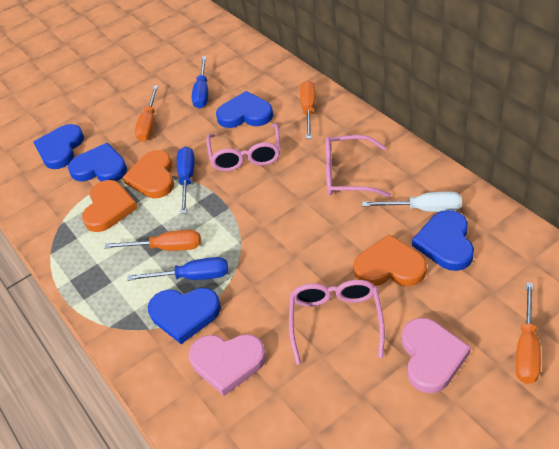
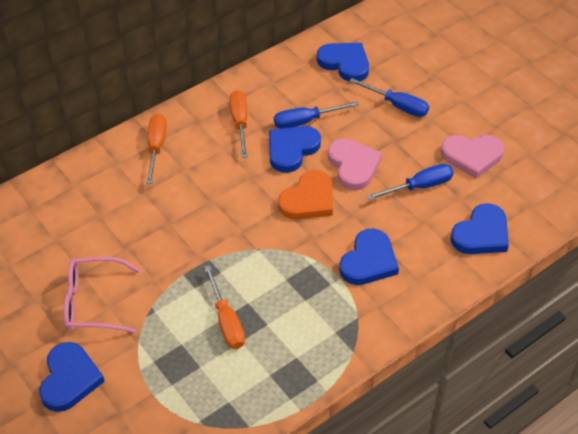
orange heart: 3 -> 1
orange screwdriver: 4 -> 3
pink glasses: 3 -> 1
white screwdriver: 1 -> 0

